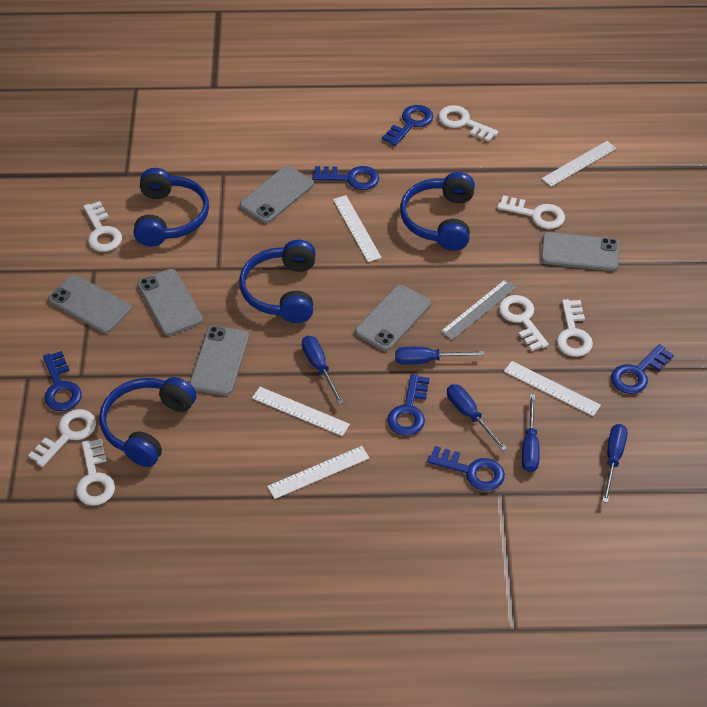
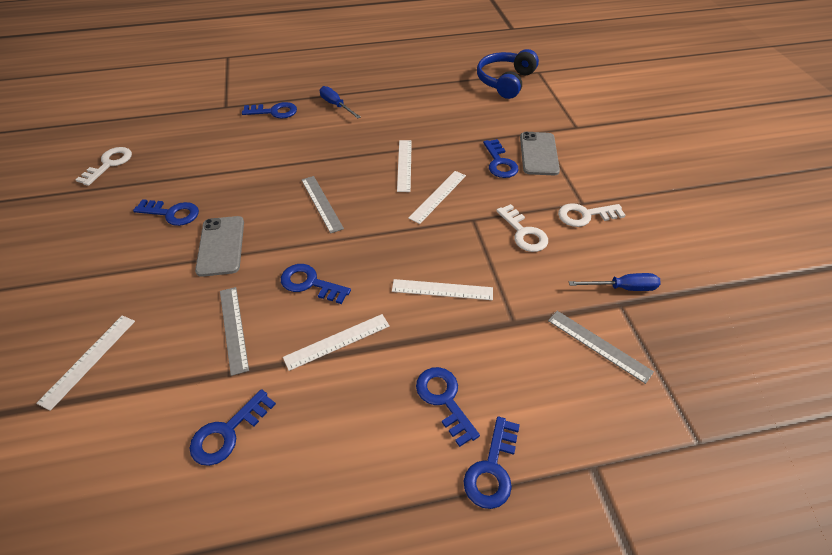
blue headphones: 4 -> 1
blue key: 6 -> 7
blue screwdriver: 5 -> 2
grey phone: 6 -> 2
grey ruler: 1 -> 3
white key: 7 -> 3

